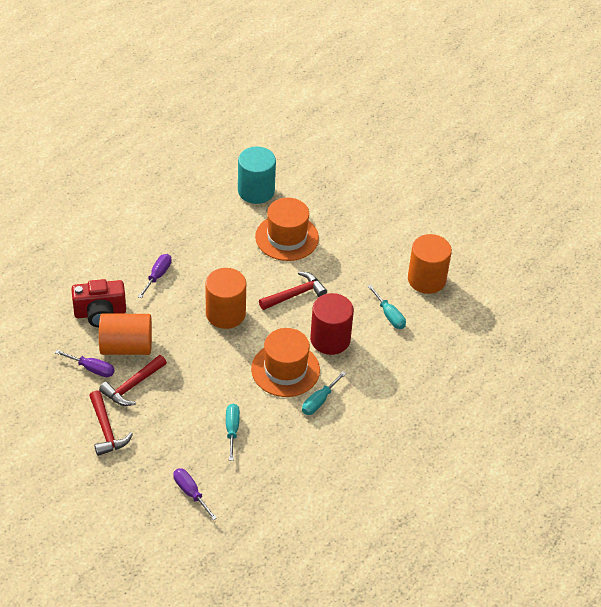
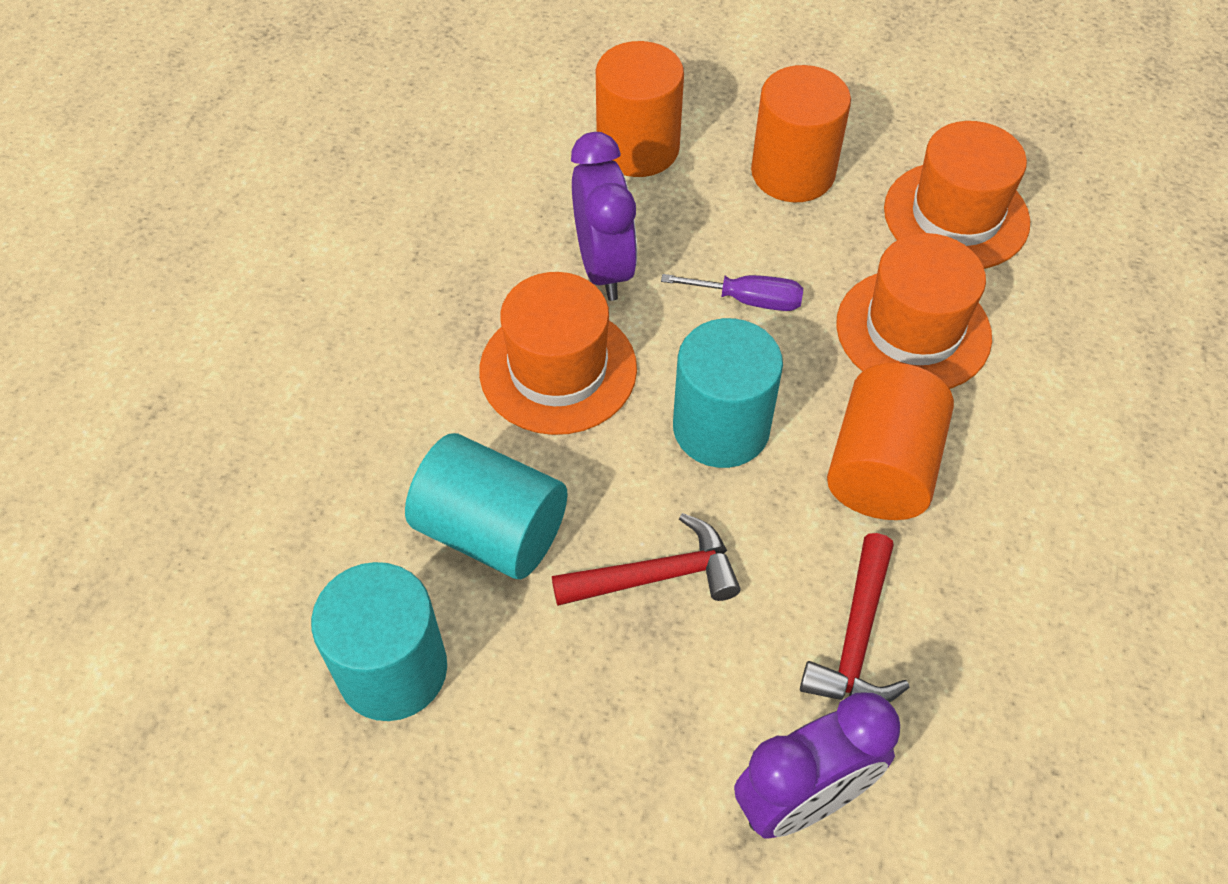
orange hat: 2 -> 3
purple clock: 0 -> 2
purple screwdriver: 3 -> 1
red camera: 1 -> 0
red cylinder: 1 -> 0
red hammer: 3 -> 2
turquoise cylinder: 1 -> 3
turquoise screwdriver: 3 -> 0

